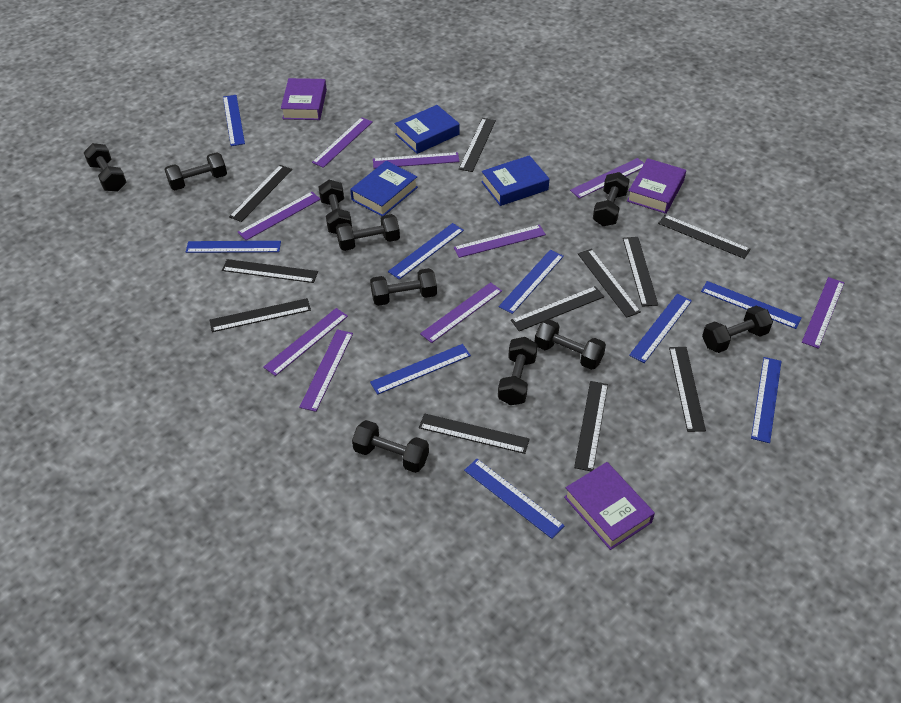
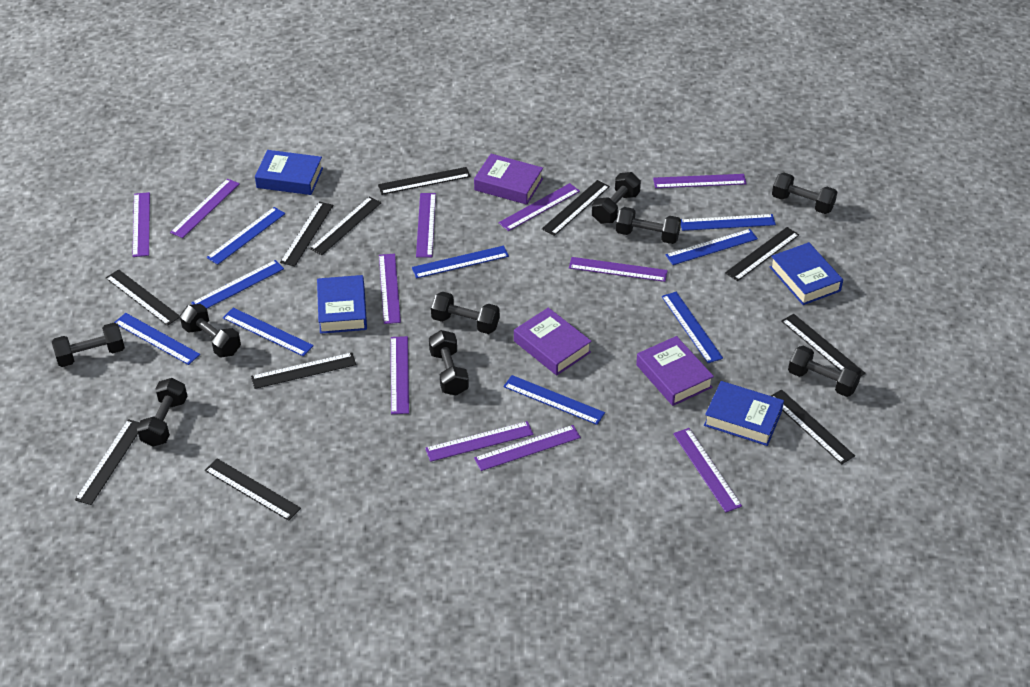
black dumbbell: 10 -> 9
blue book: 3 -> 4
purple ruler: 9 -> 11

